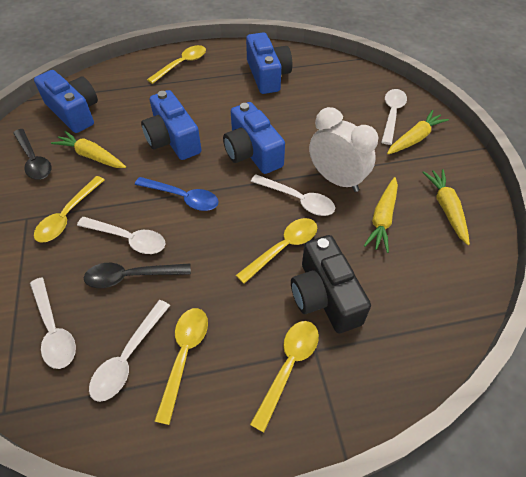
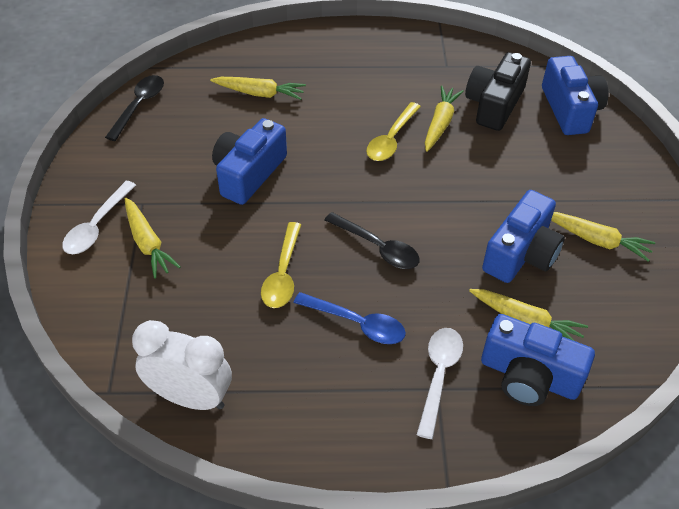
white spoon: 5 -> 2
yellow carrot: 4 -> 5
yellow spoon: 5 -> 2

